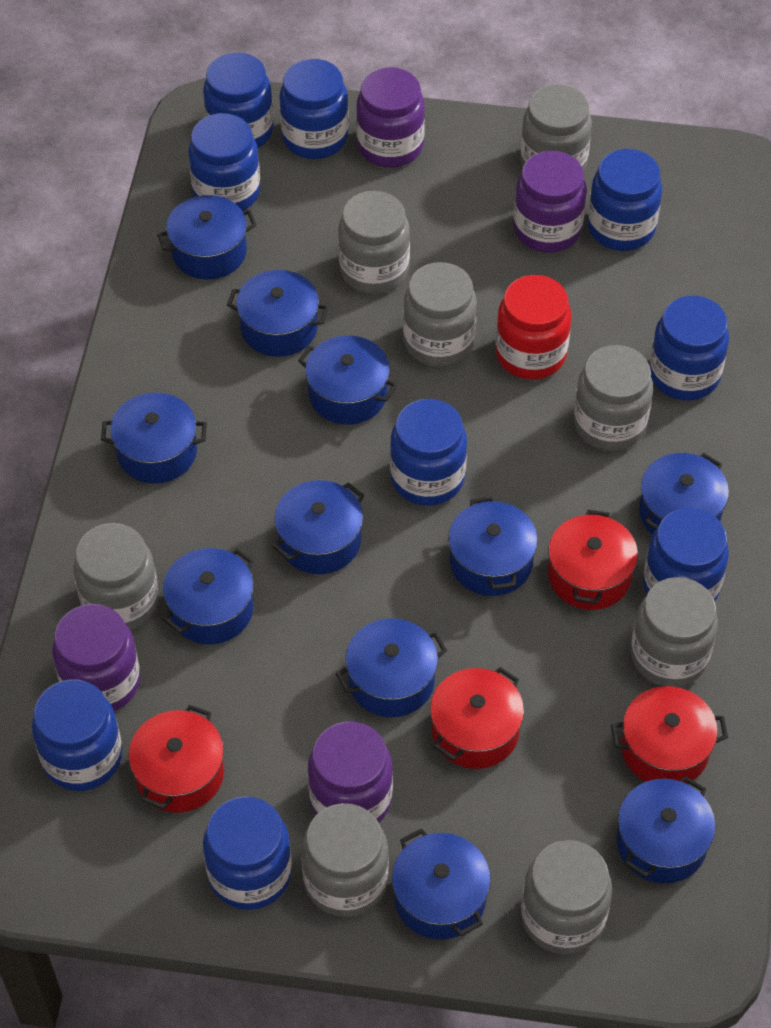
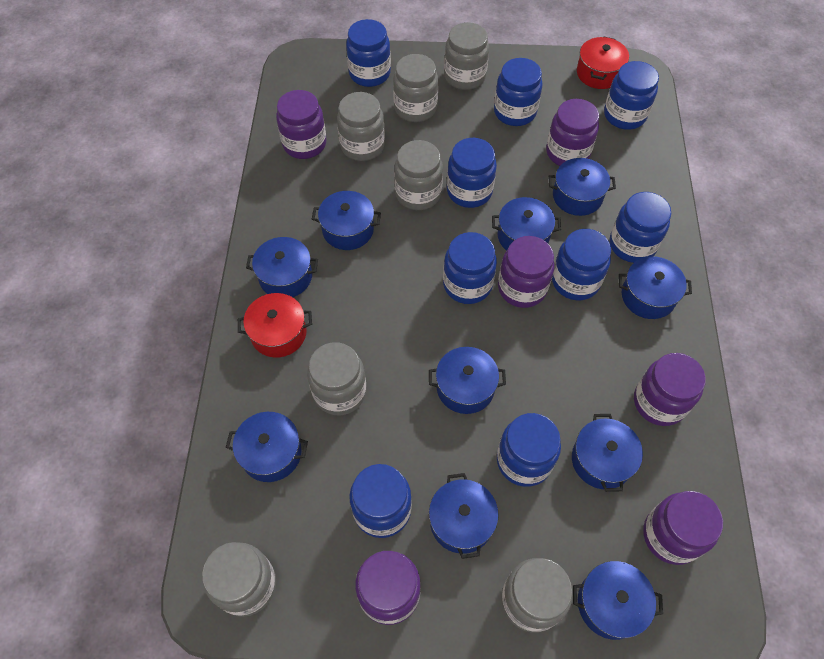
blue pot: 11 -> 10
grey jar: 8 -> 7
purple jar: 4 -> 6
red jar: 1 -> 0
red pot: 4 -> 2

